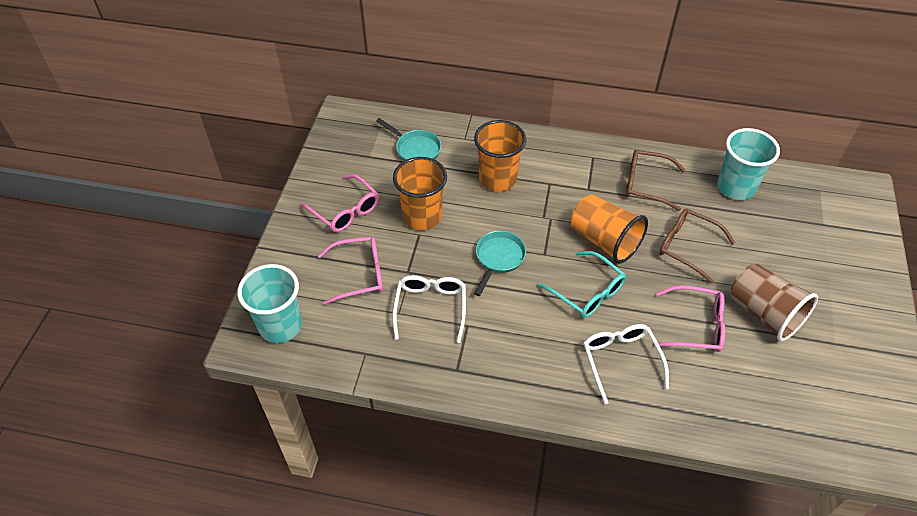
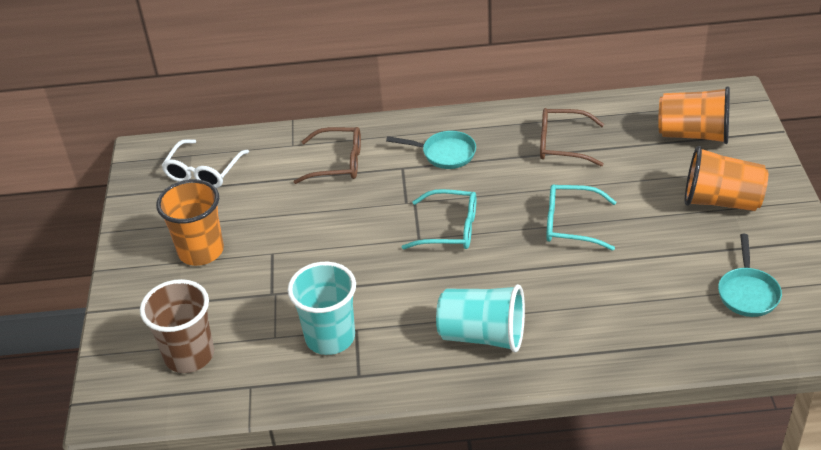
pink glasses: 3 -> 0
turquoise glasses: 1 -> 2
white glasses: 2 -> 1

